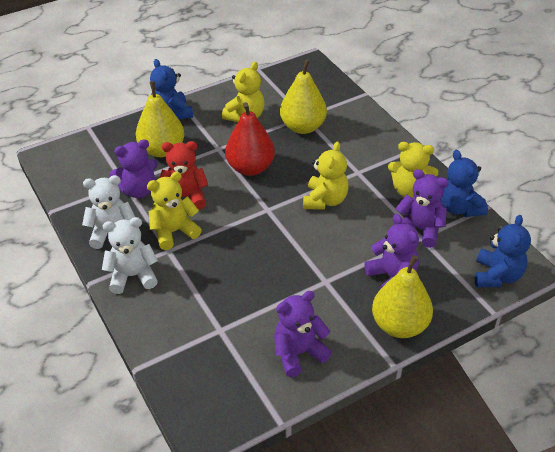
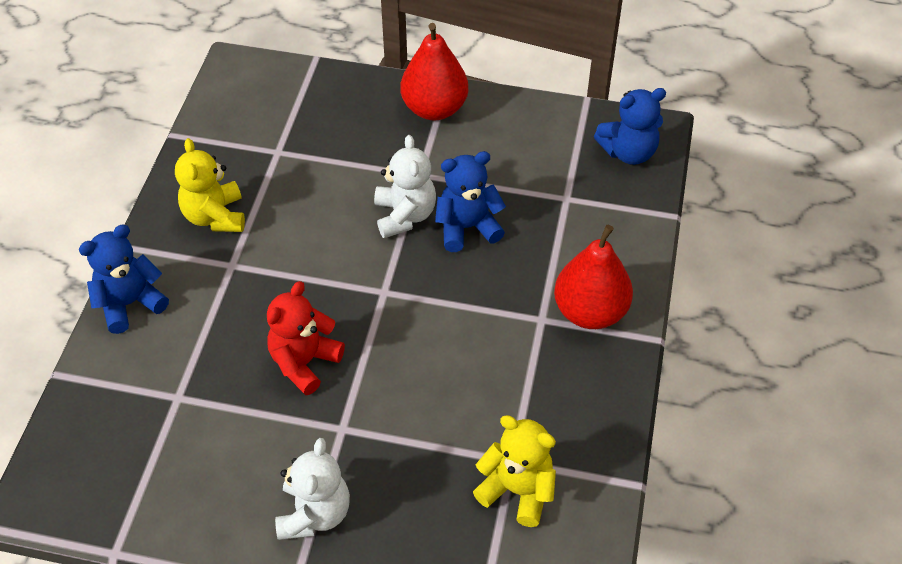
purple teddy bear: 4 -> 0
red pear: 1 -> 2
yellow pear: 3 -> 0
yellow teddy bear: 4 -> 2

